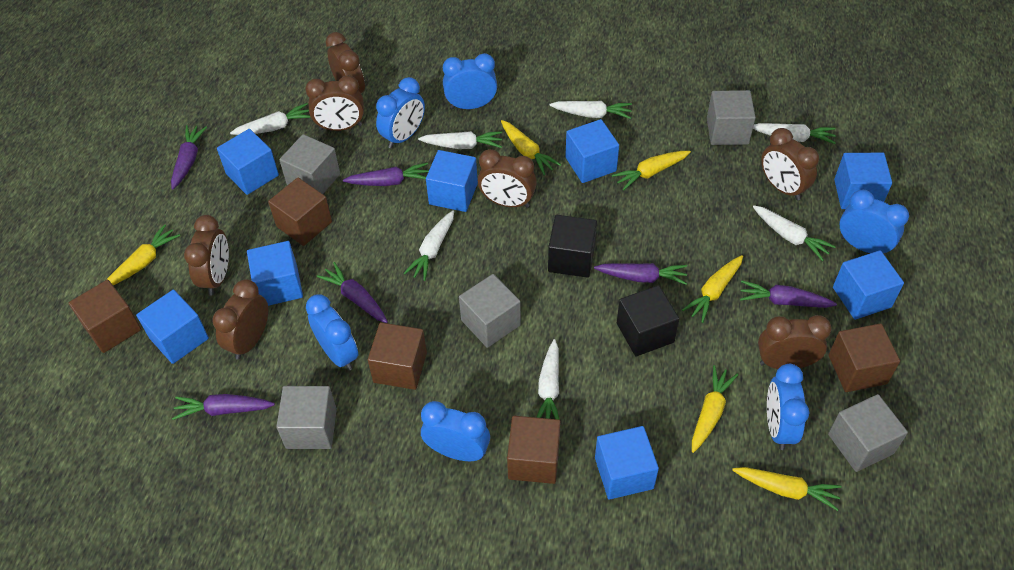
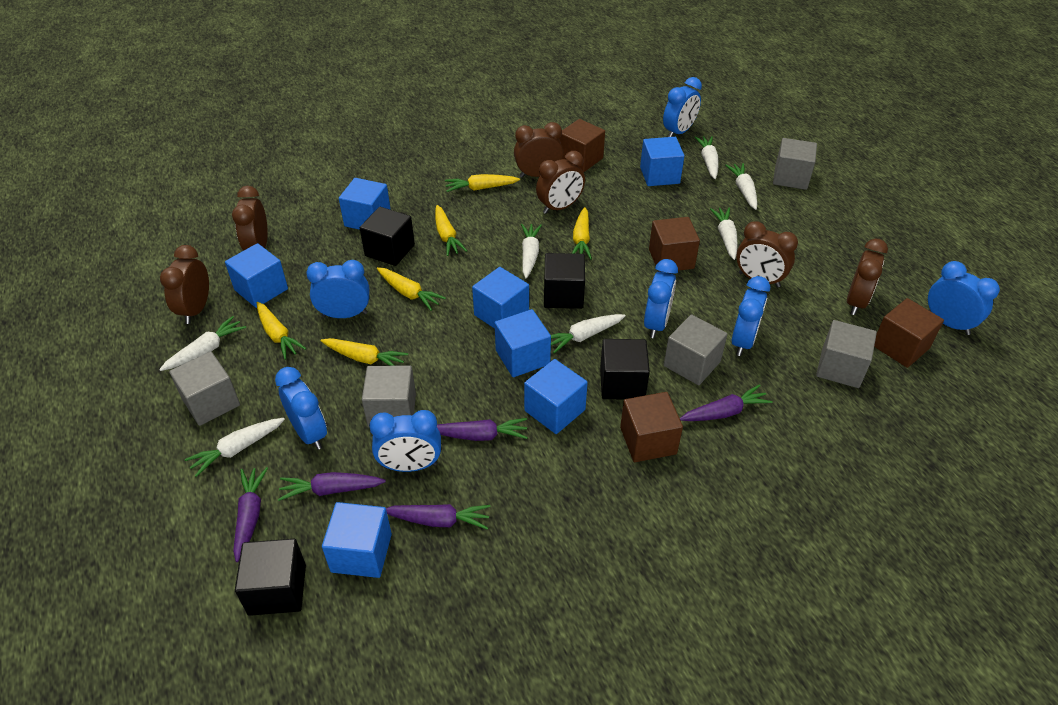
black cube: 2 -> 4
blue clock: 6 -> 7
blue cube: 8 -> 7
brown clock: 7 -> 6
brown cube: 5 -> 4
purple carrot: 6 -> 5

